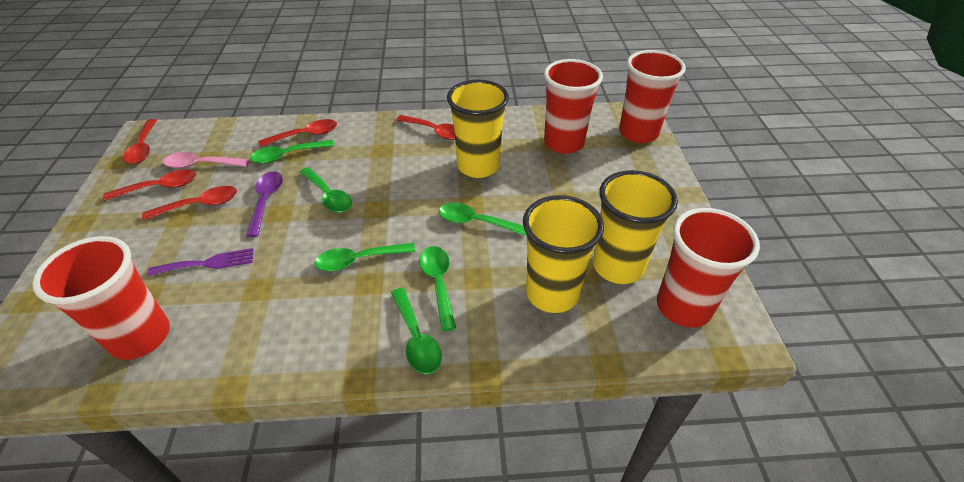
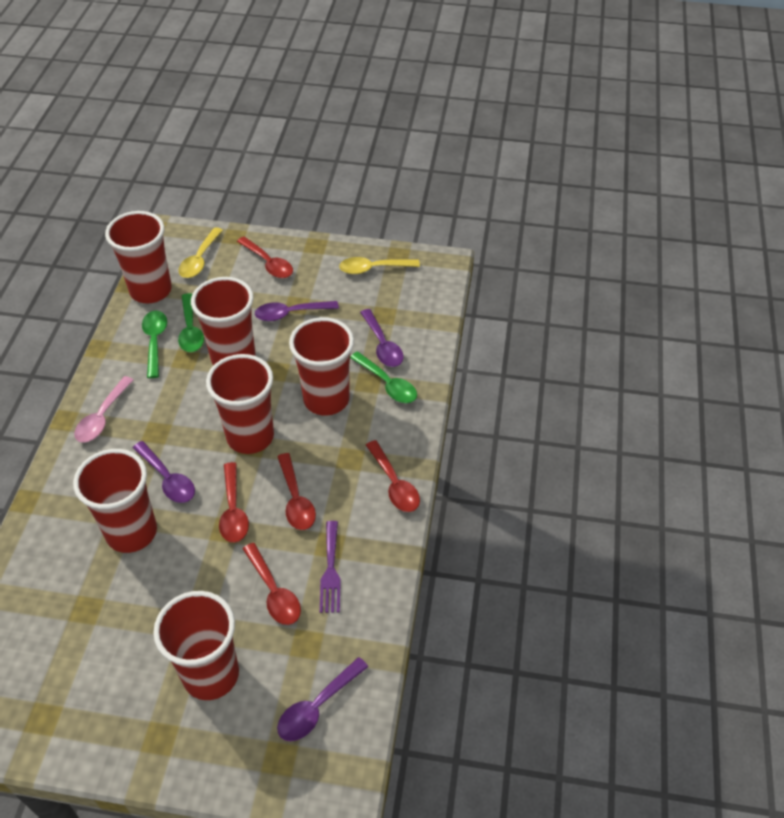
green spoon: 6 -> 3
purple spoon: 1 -> 4
red cup: 4 -> 6
yellow cup: 3 -> 0
yellow spoon: 0 -> 2

